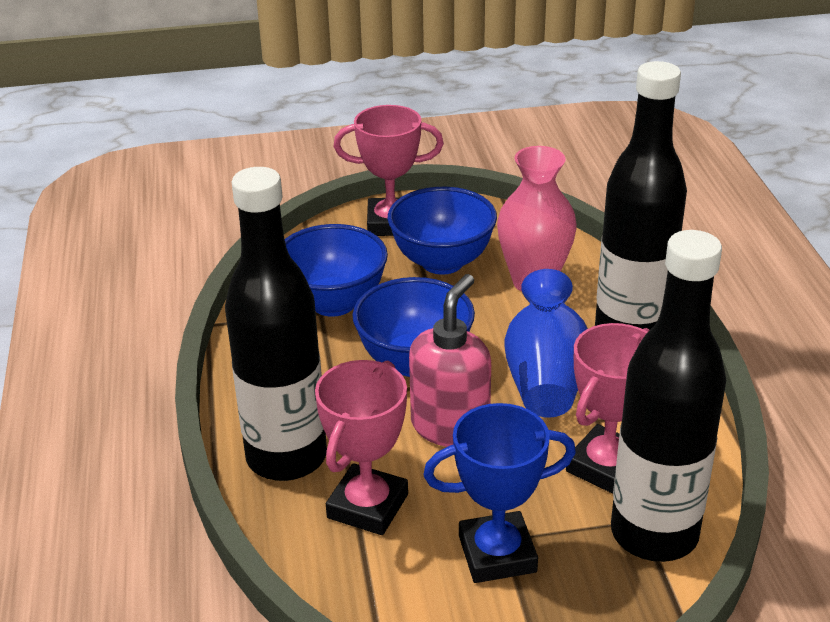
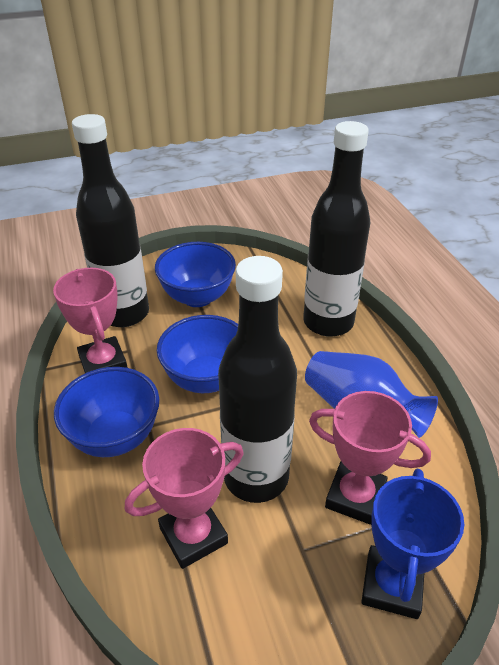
pink soap dispenser: 1 -> 0
pink vase: 1 -> 0

